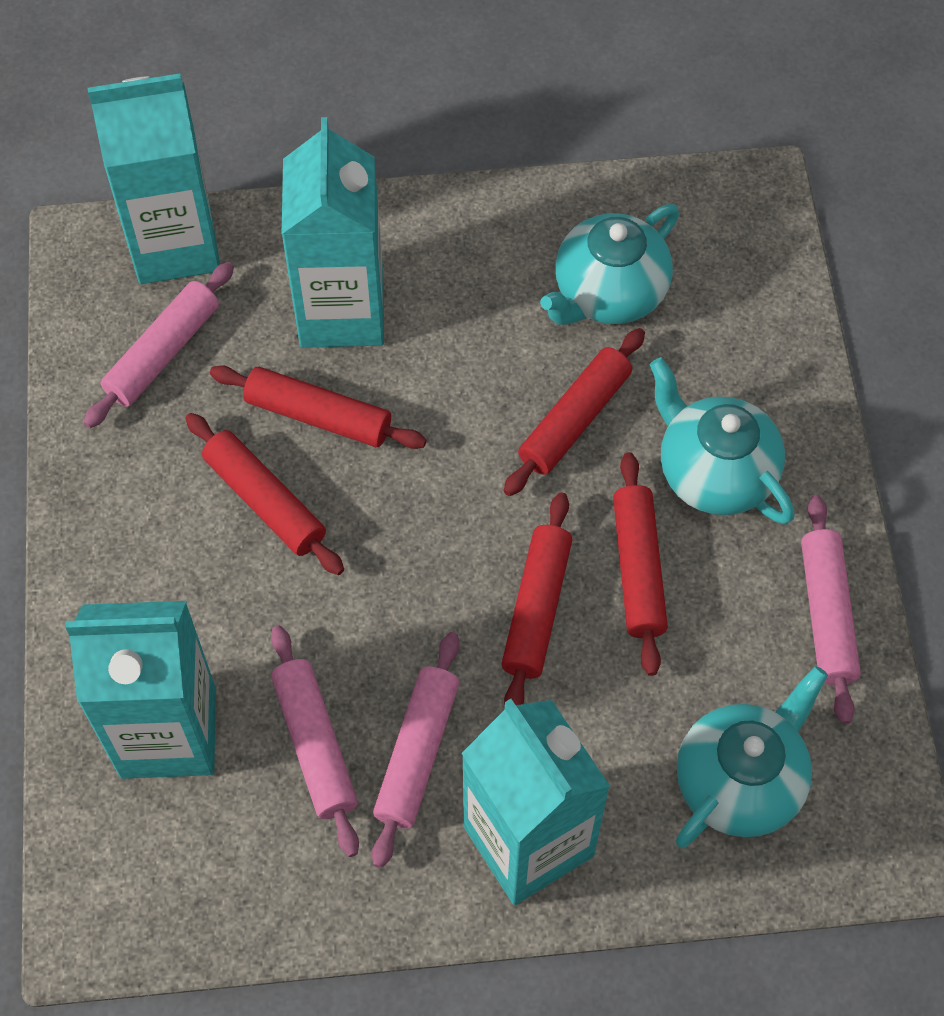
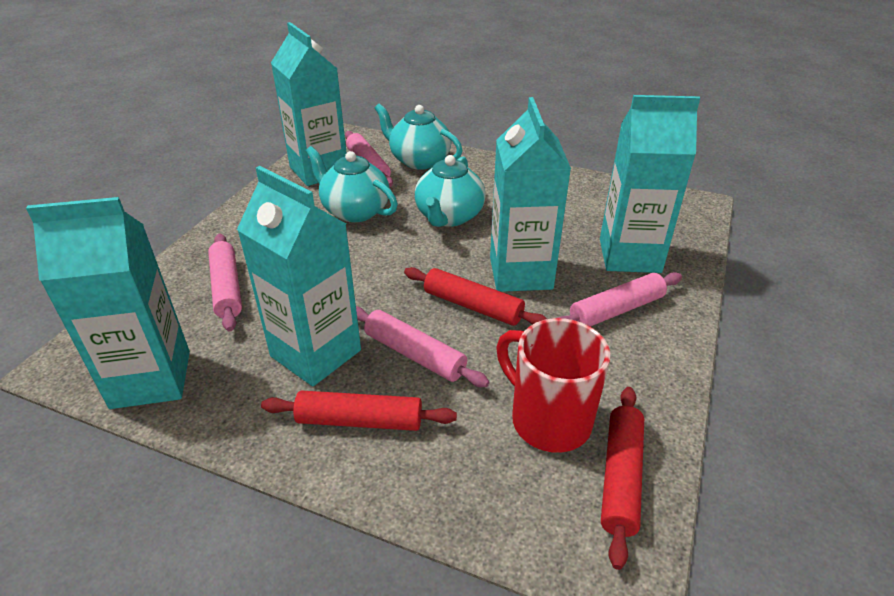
red mug: 0 -> 1
red rolling pin: 5 -> 3
turquoise carton: 4 -> 5

